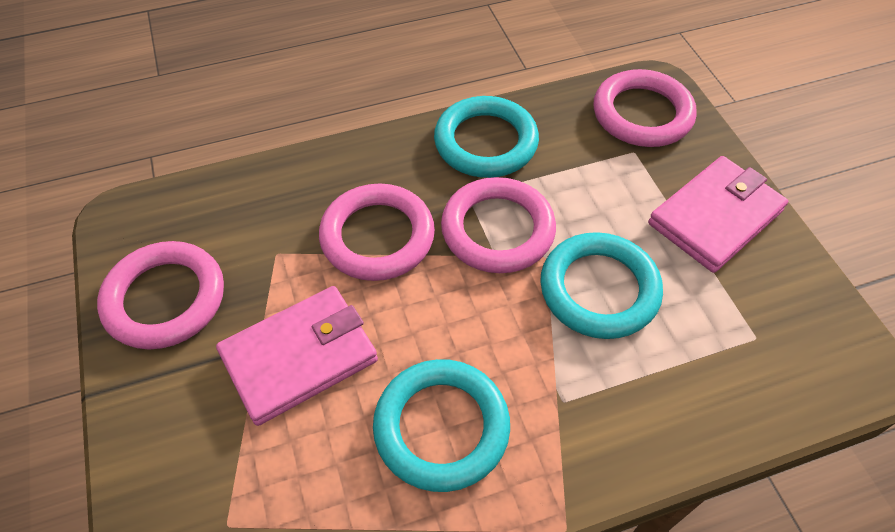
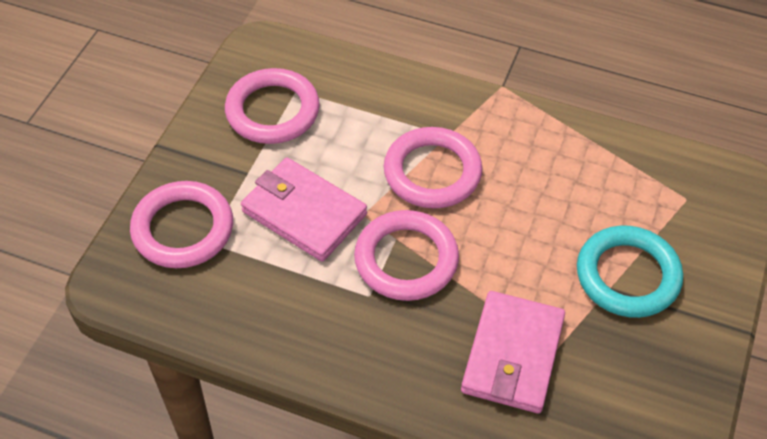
turquoise ring: 3 -> 1

